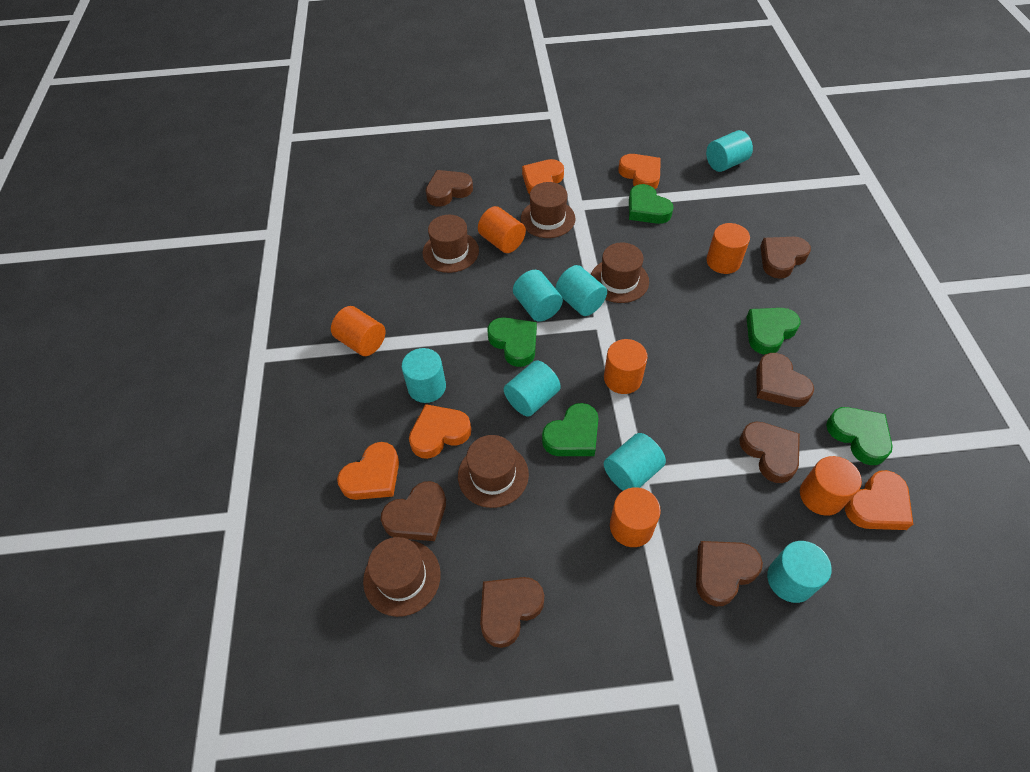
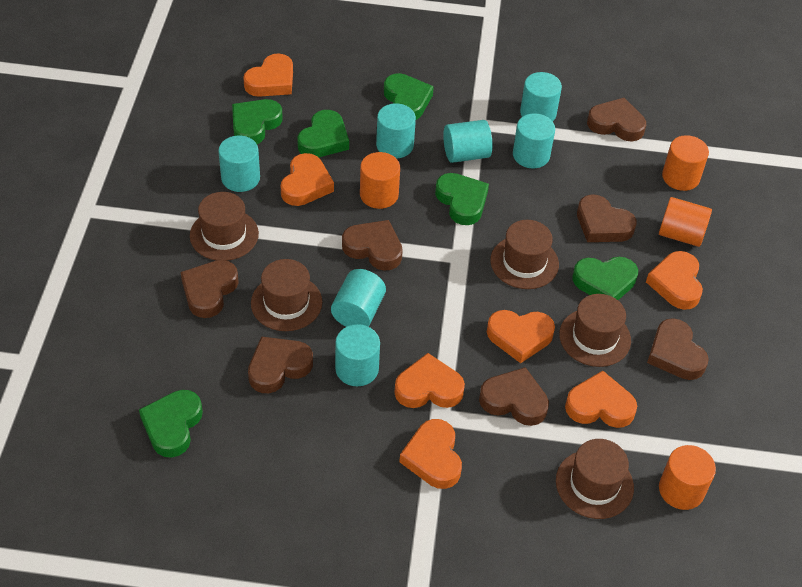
green heart: 5 -> 6
orange cylinder: 6 -> 4
orange heart: 5 -> 7

